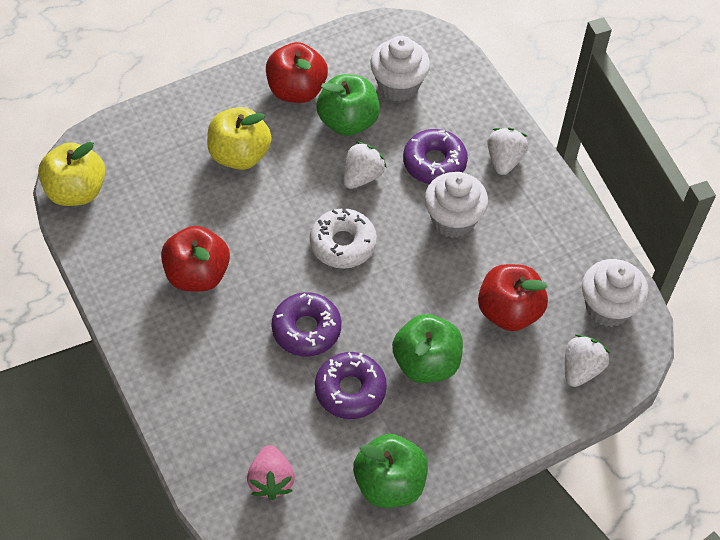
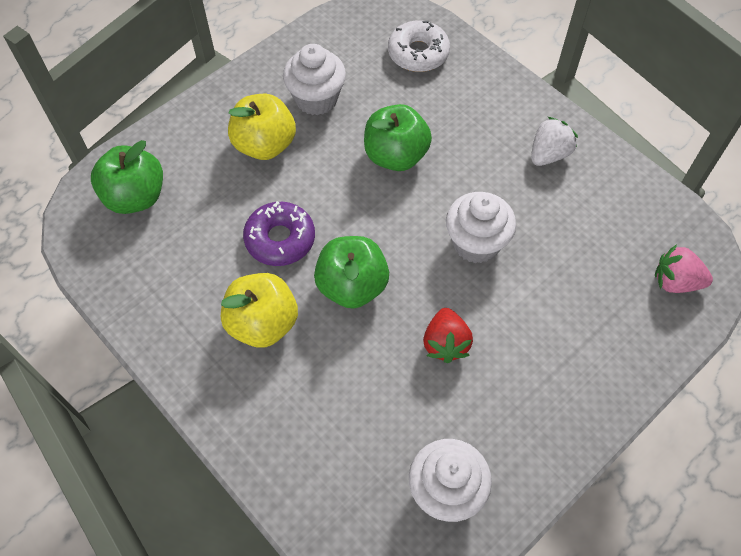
purple donut: 3 -> 1
red apple: 3 -> 0
red strawberry: 0 -> 1
white strawberry: 3 -> 1

